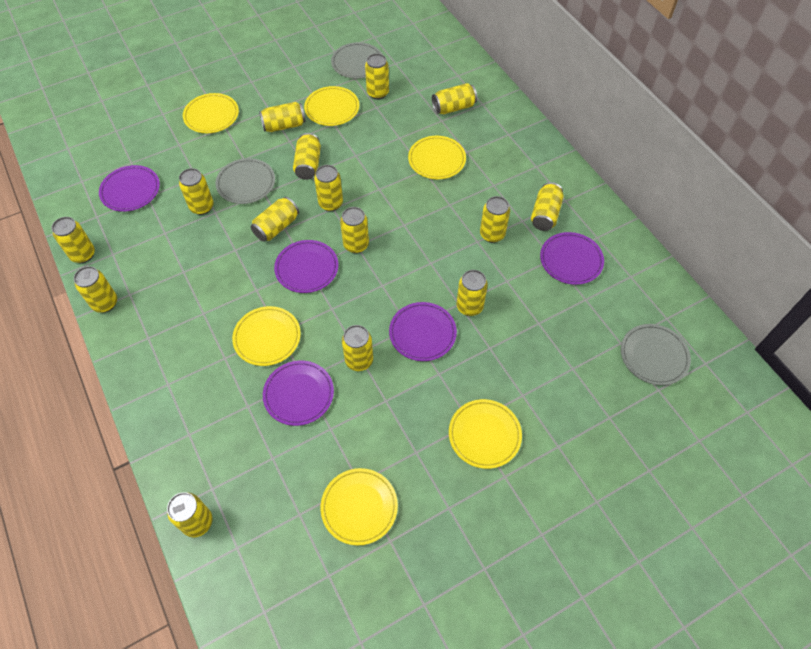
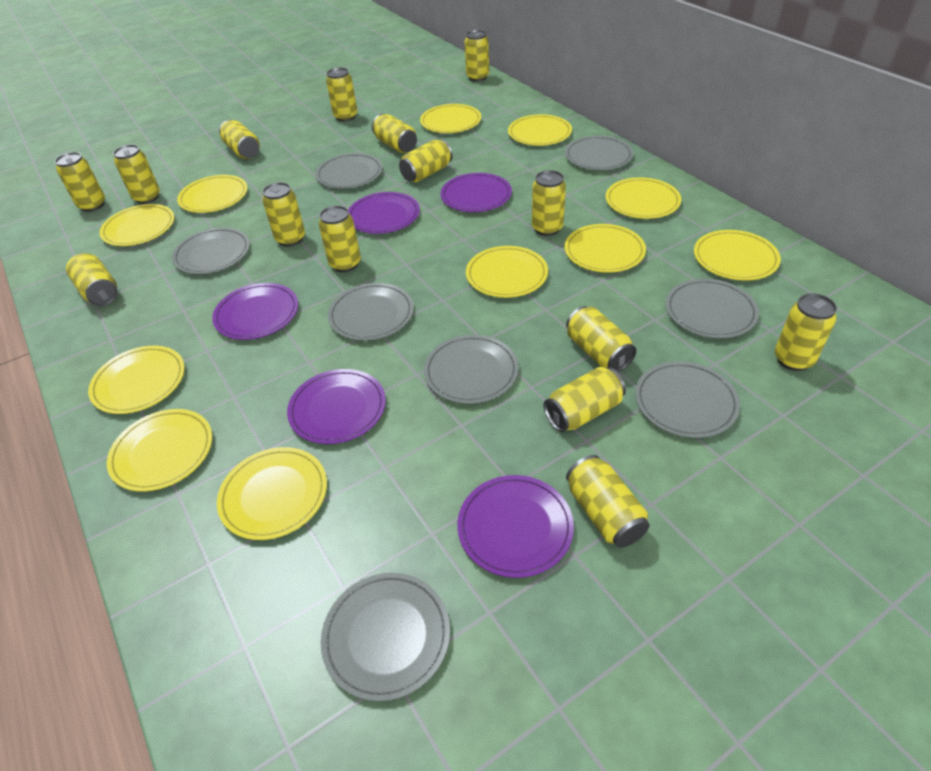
grey plate: 3 -> 8
yellow plate: 6 -> 11

